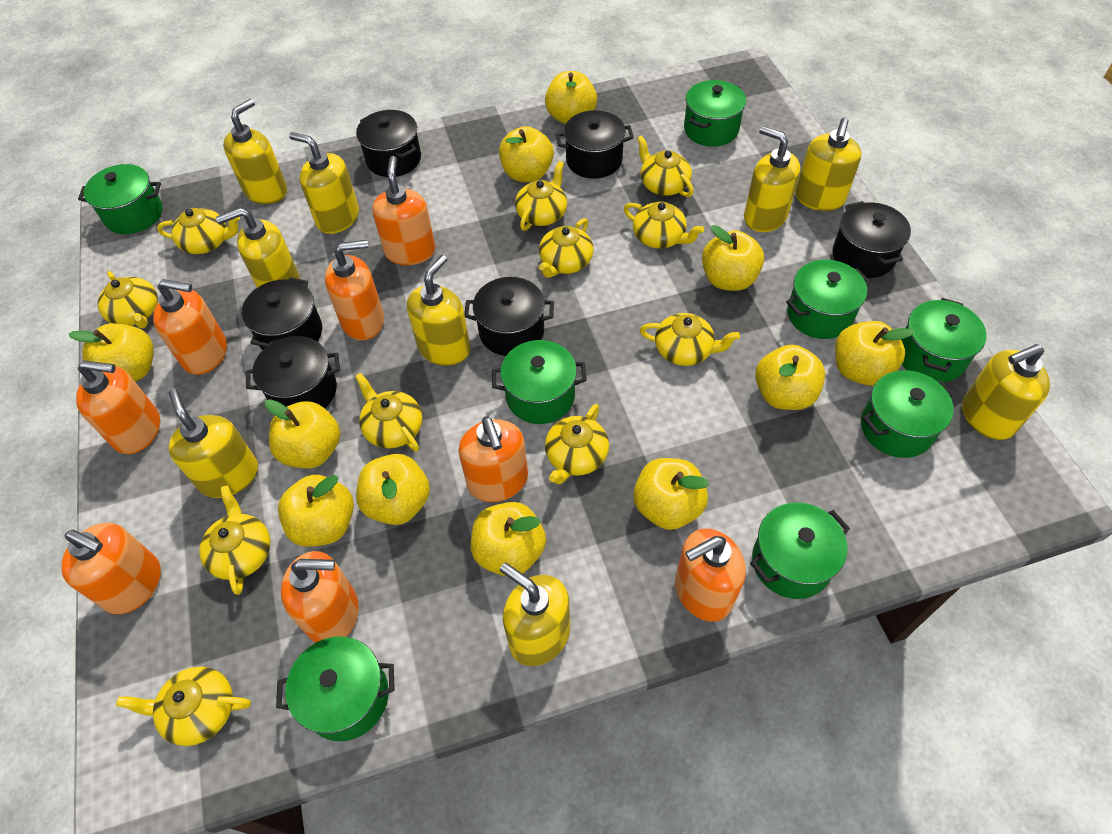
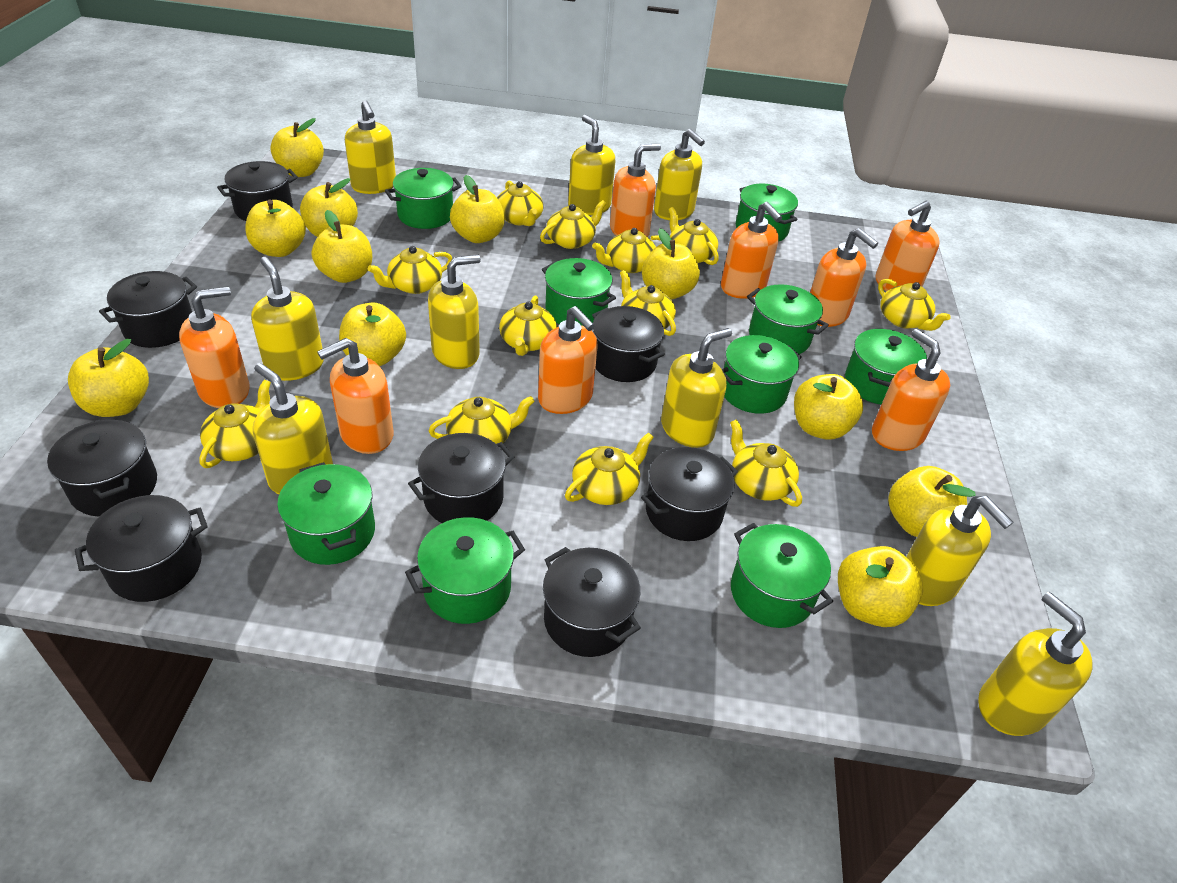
black pot: 6 -> 8
green pot: 8 -> 9
yellow teapot: 11 -> 12

